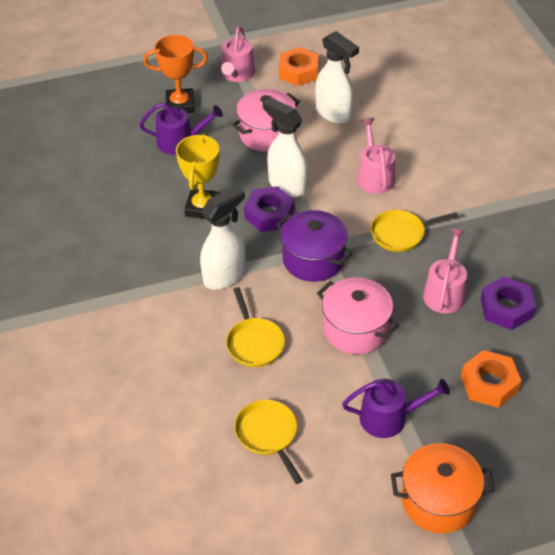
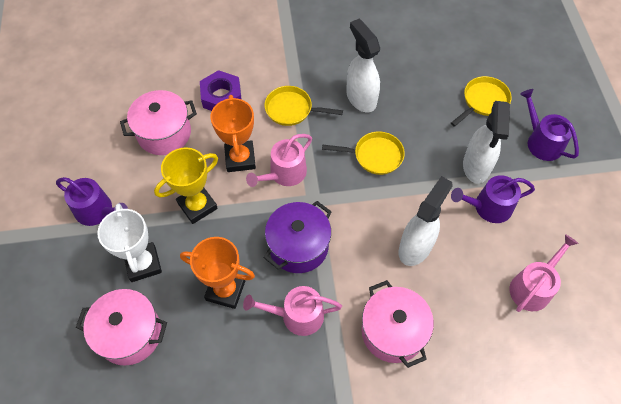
orange nut: 2 -> 0
orange pot: 1 -> 0
orange trophy: 1 -> 2
pink pot: 2 -> 3
purple nut: 2 -> 1
purple watering can: 2 -> 3
white trophy: 0 -> 1

